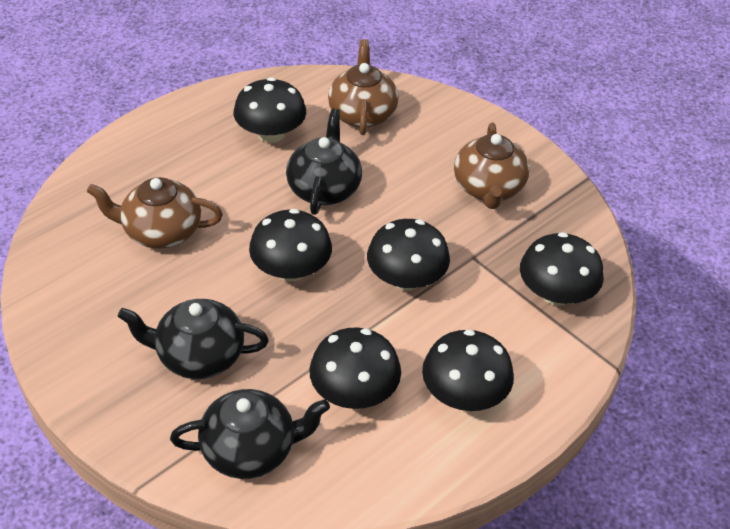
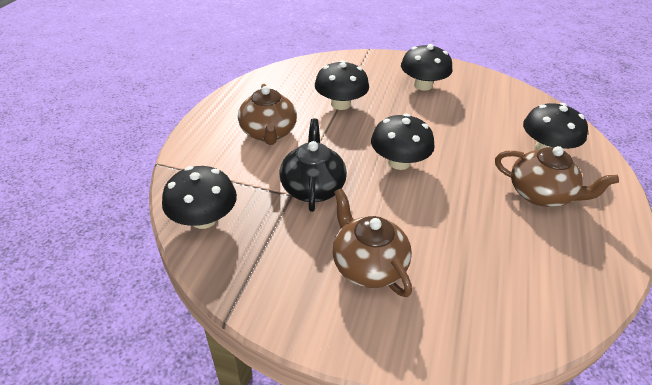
black mushroom: 6 -> 5
black teapot: 3 -> 1

